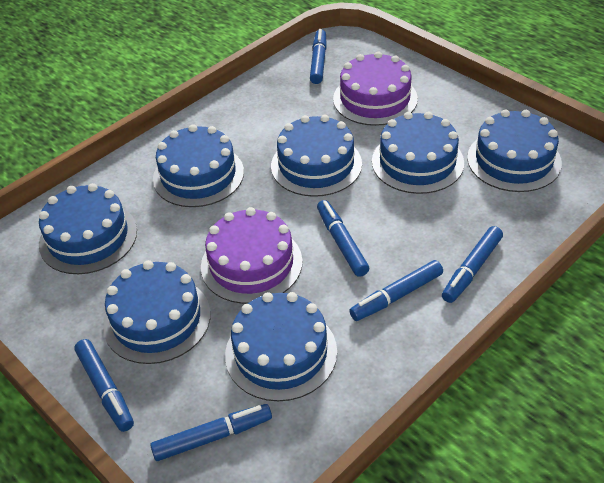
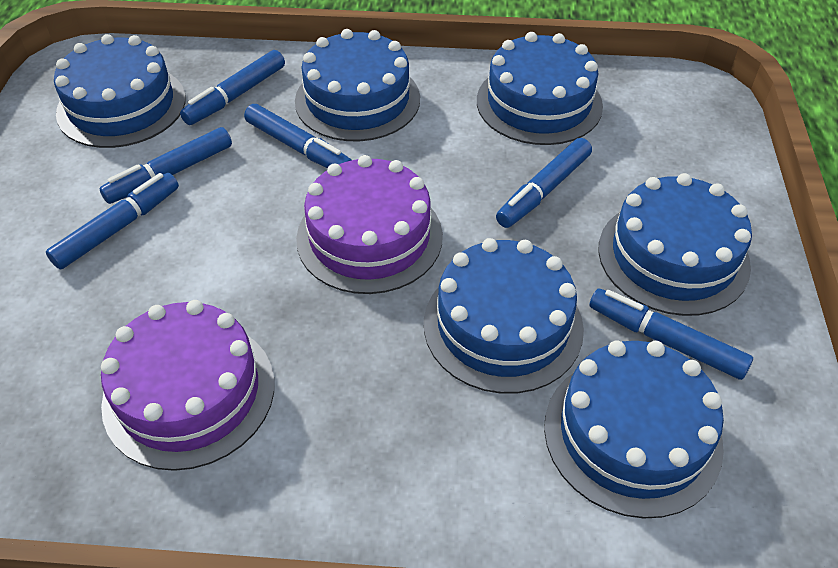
blue cake: 7 -> 6

